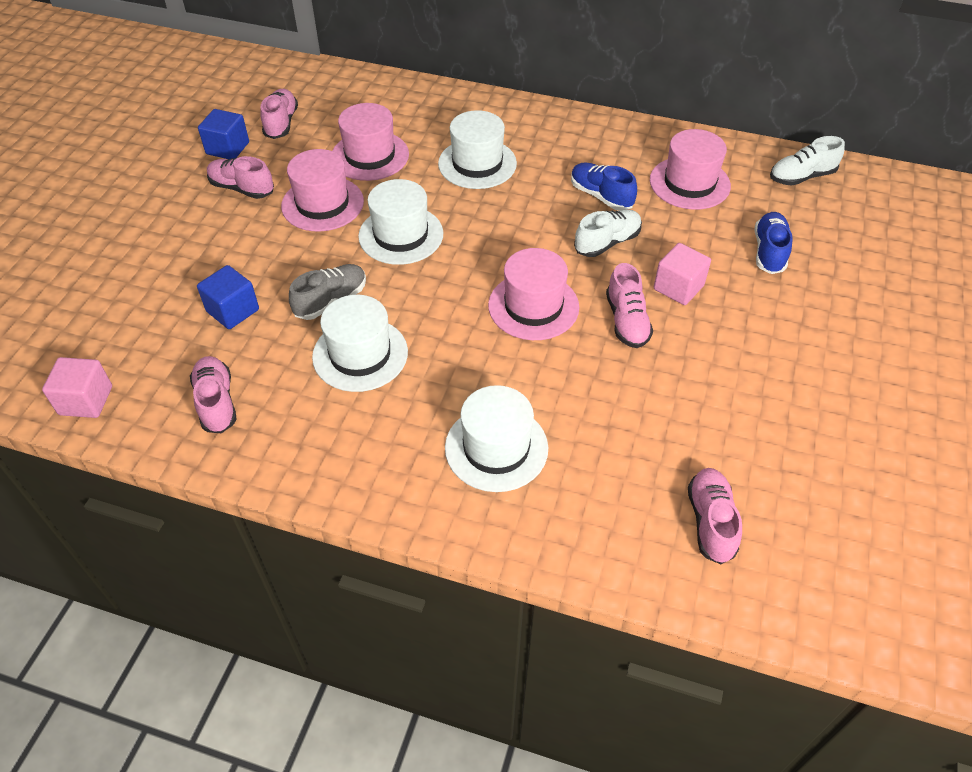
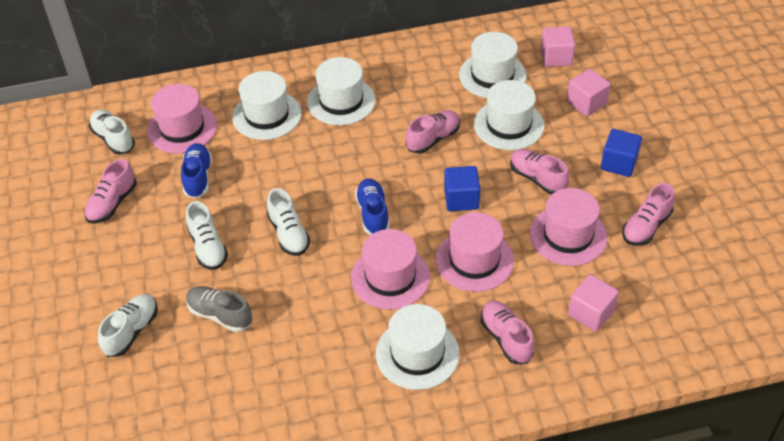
pink cube: 2 -> 3
white hat: 4 -> 5
white shoe: 2 -> 4

